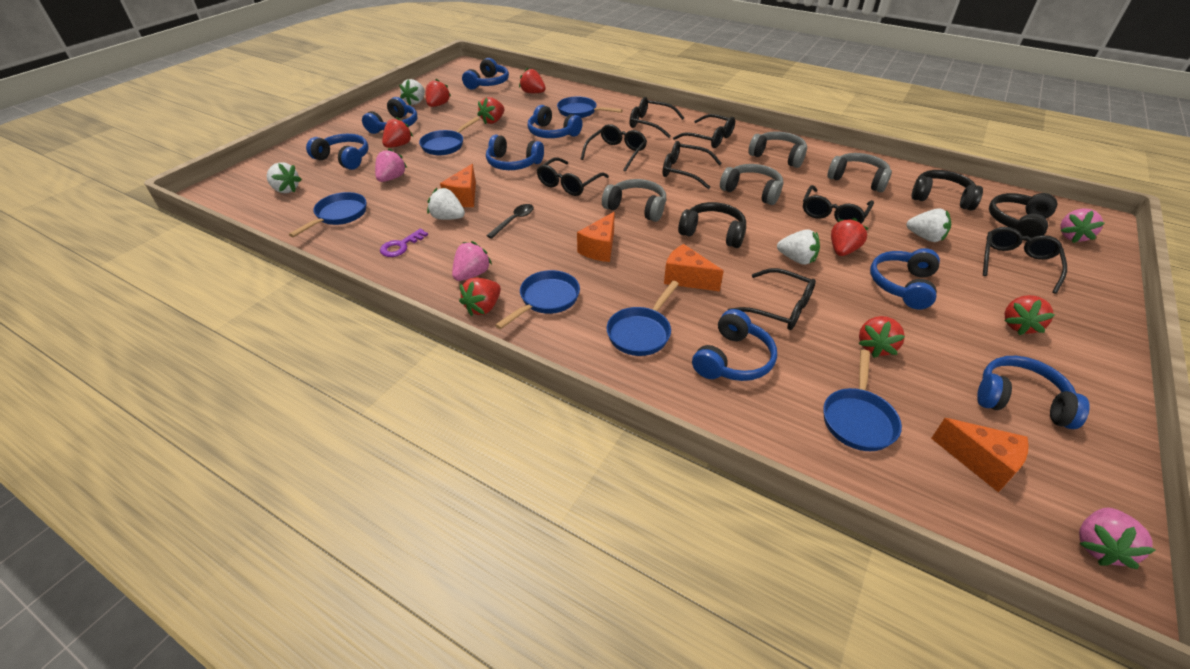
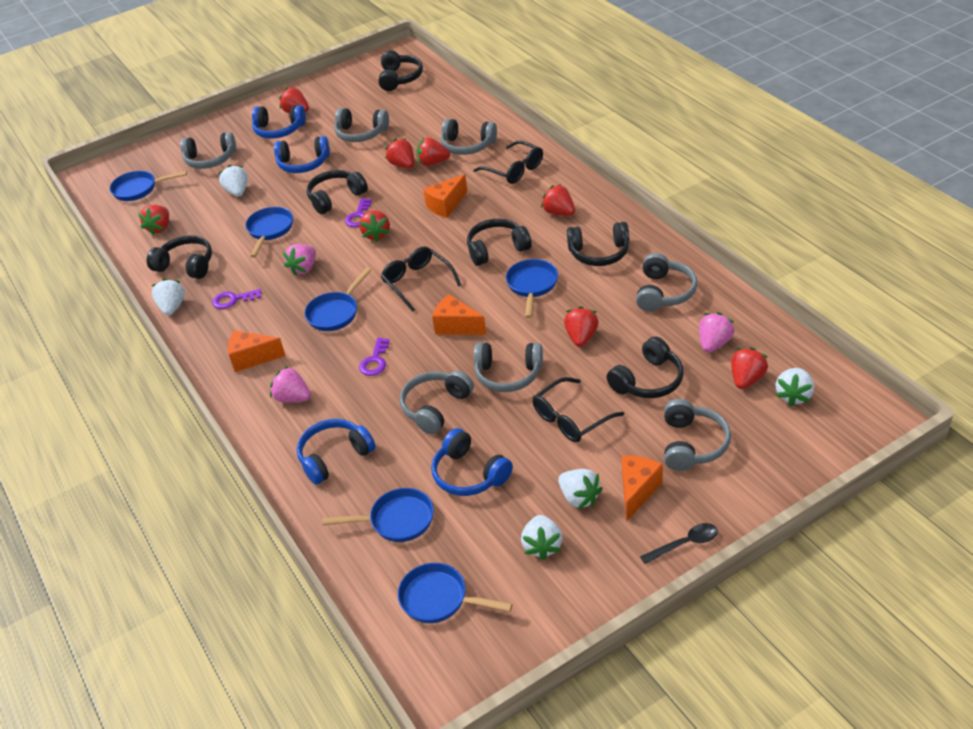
black glasses: 8 -> 3
black headphones: 3 -> 6
blue headphones: 8 -> 4
grey headphones: 4 -> 7
pink strawberry: 4 -> 3
purple key: 1 -> 3

